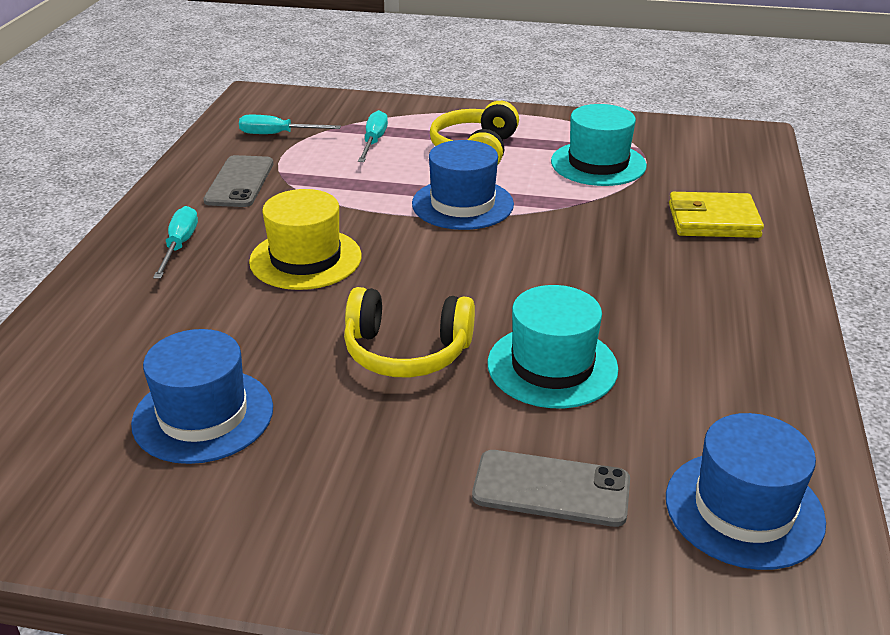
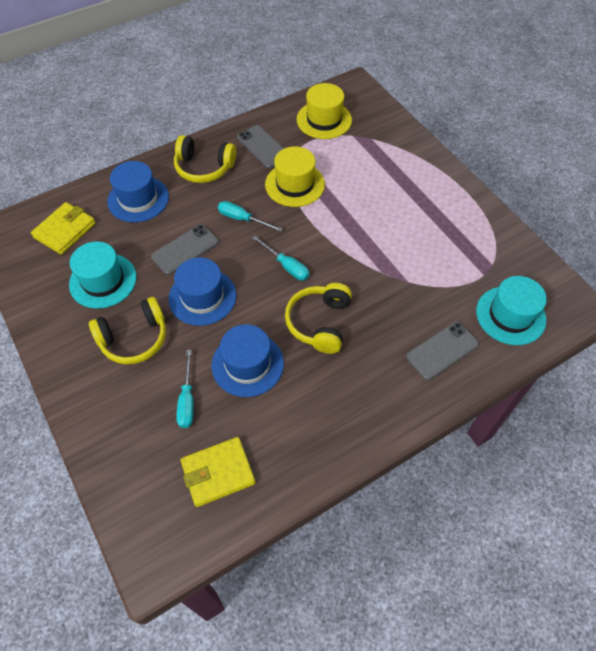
grey phone: 2 -> 3
yellow hat: 1 -> 2
yellow headphones: 2 -> 3
yellow wallet: 1 -> 2

